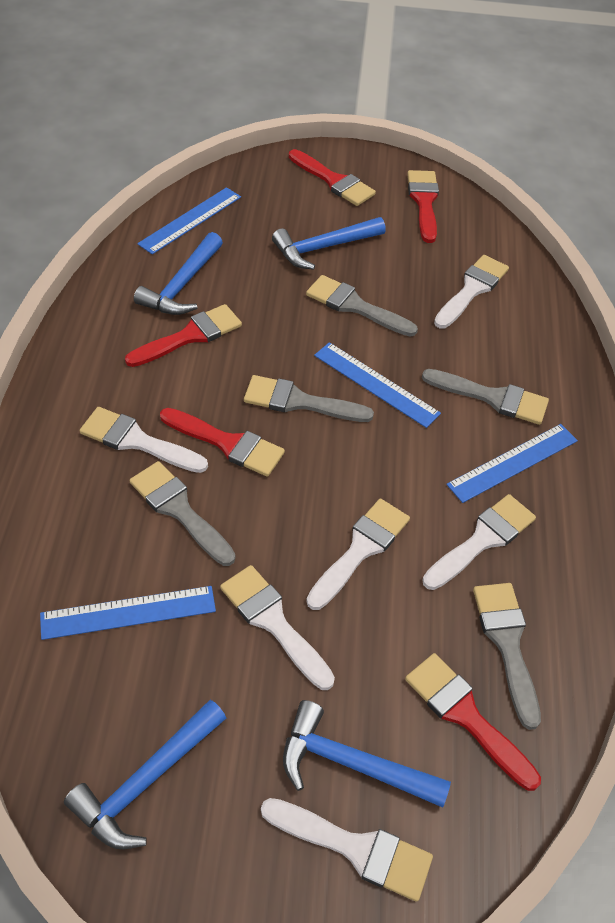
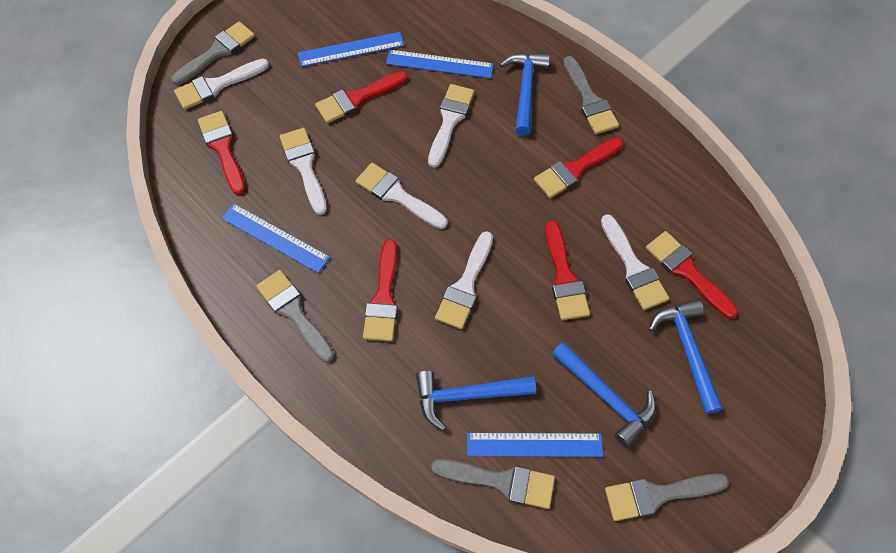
red brush: 5 -> 6

